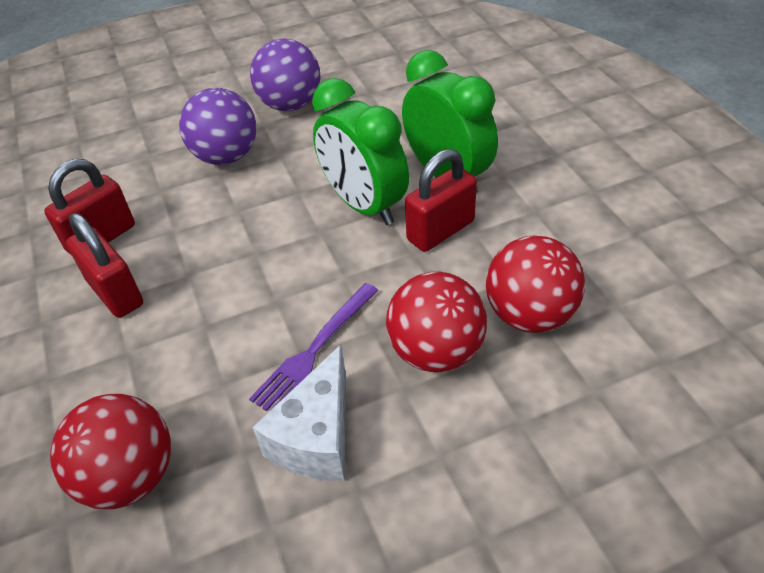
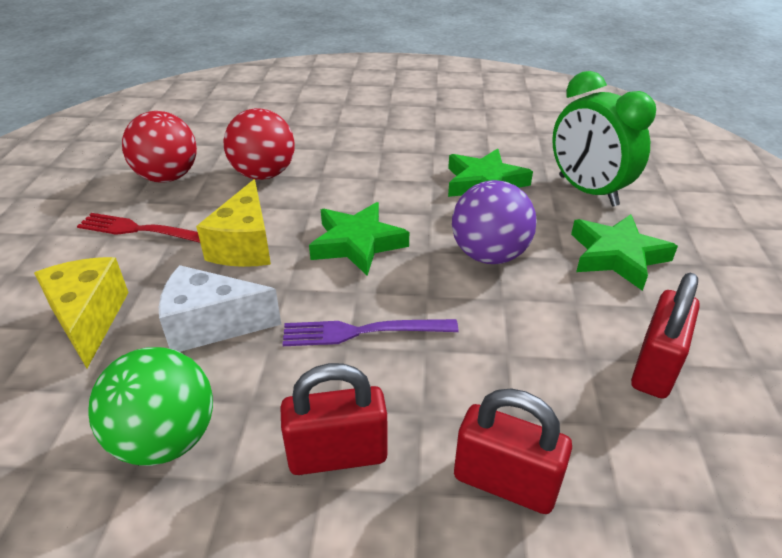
green ball: 0 -> 1
green clock: 2 -> 1
green star: 0 -> 3
purple ball: 2 -> 1
red ball: 3 -> 2
red fork: 0 -> 1
yellow cheese: 0 -> 2

